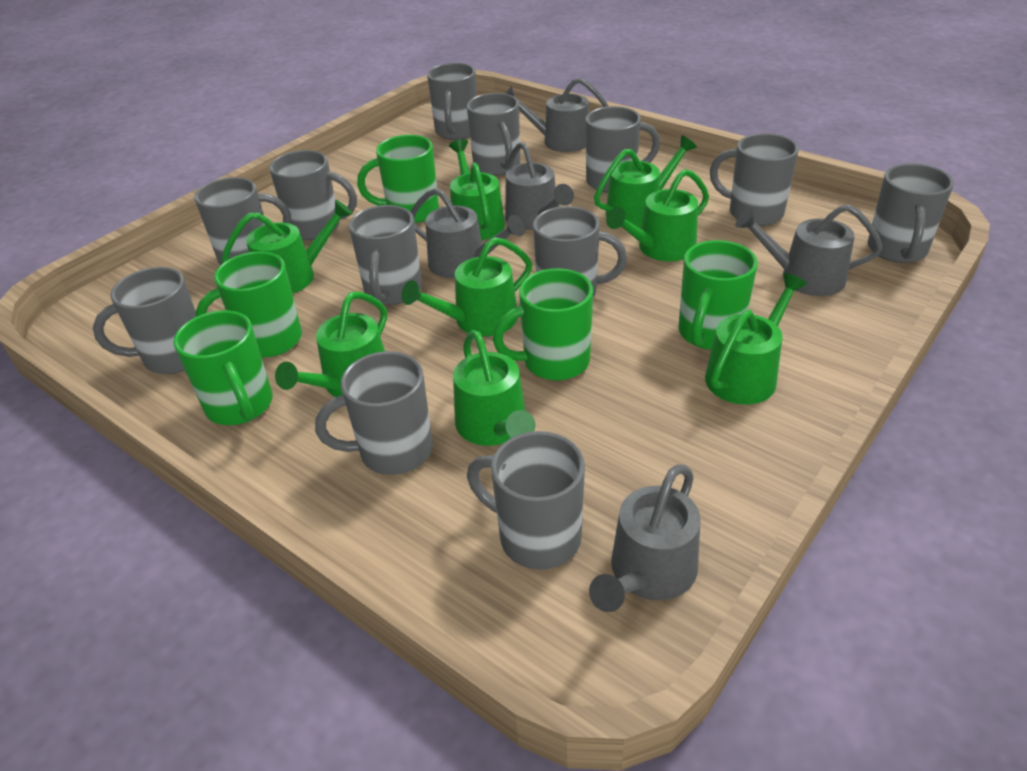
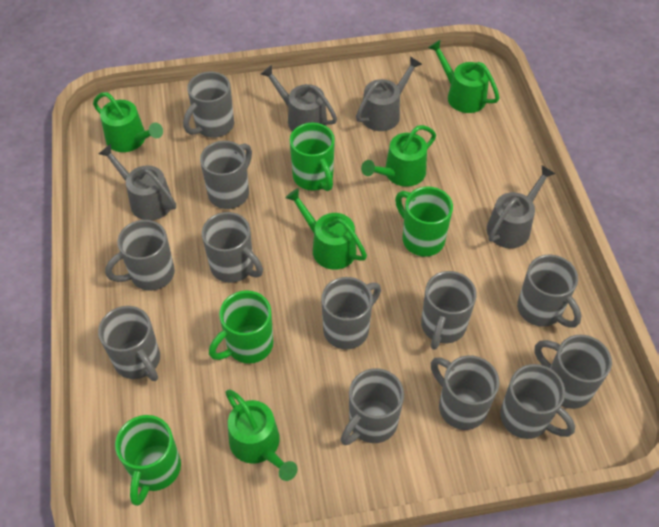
green mug: 5 -> 4
green watering can: 8 -> 5
grey watering can: 5 -> 4

